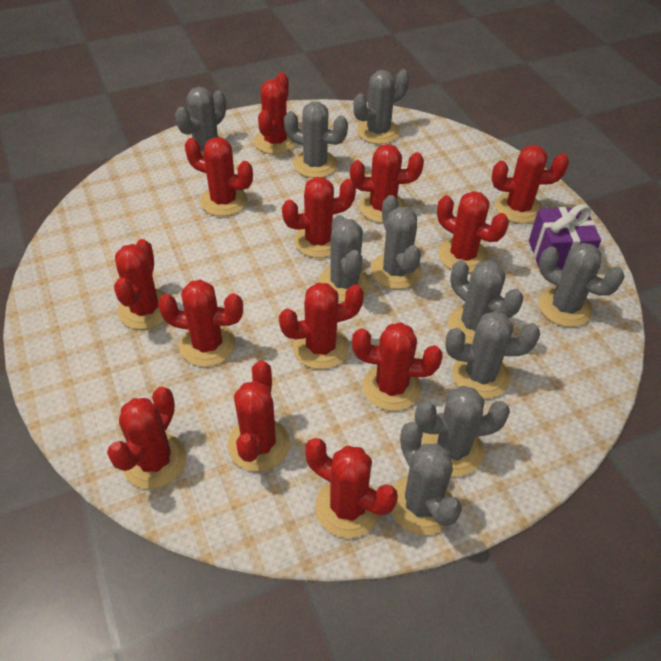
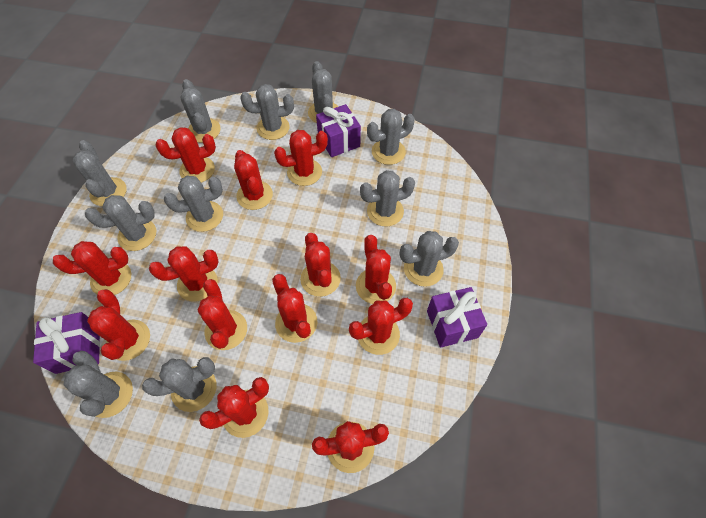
grey cactus: 10 -> 11
purple gift: 1 -> 3

